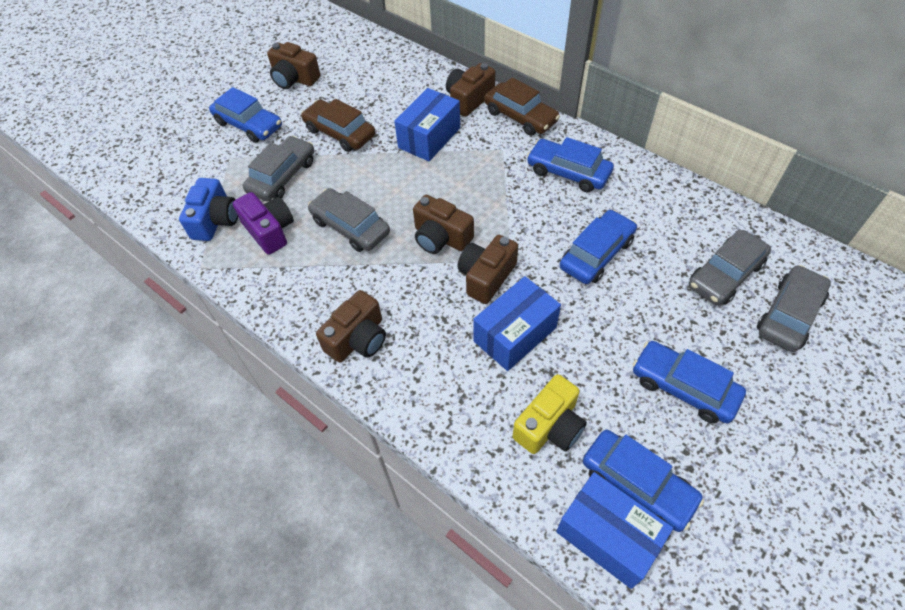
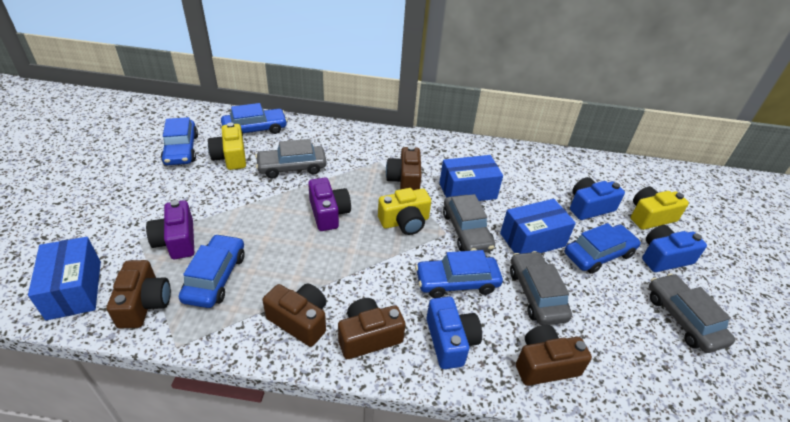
blue camera: 1 -> 3
brown car: 2 -> 0
purple camera: 1 -> 2
yellow camera: 1 -> 3

